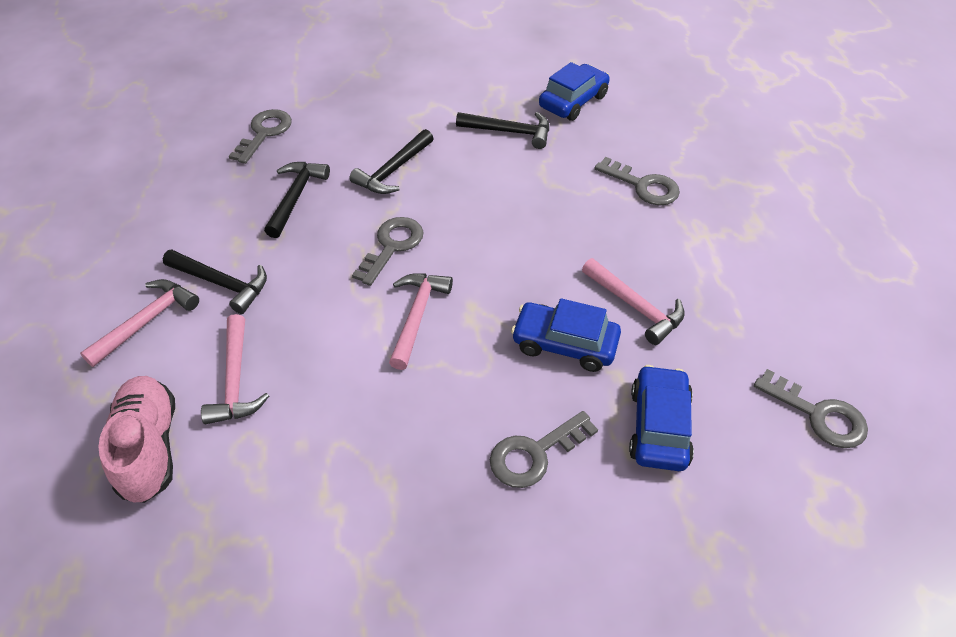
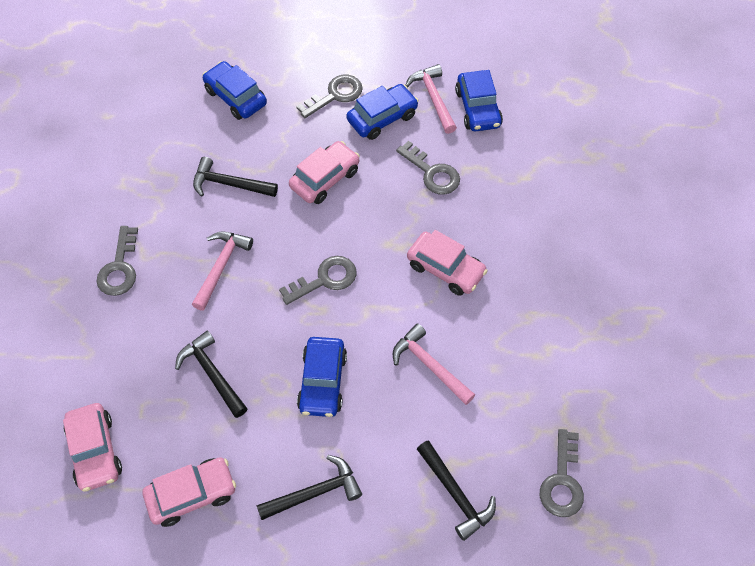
blue car: 3 -> 4
pink car: 0 -> 4
pink hammer: 4 -> 3
pink shoe: 1 -> 0

